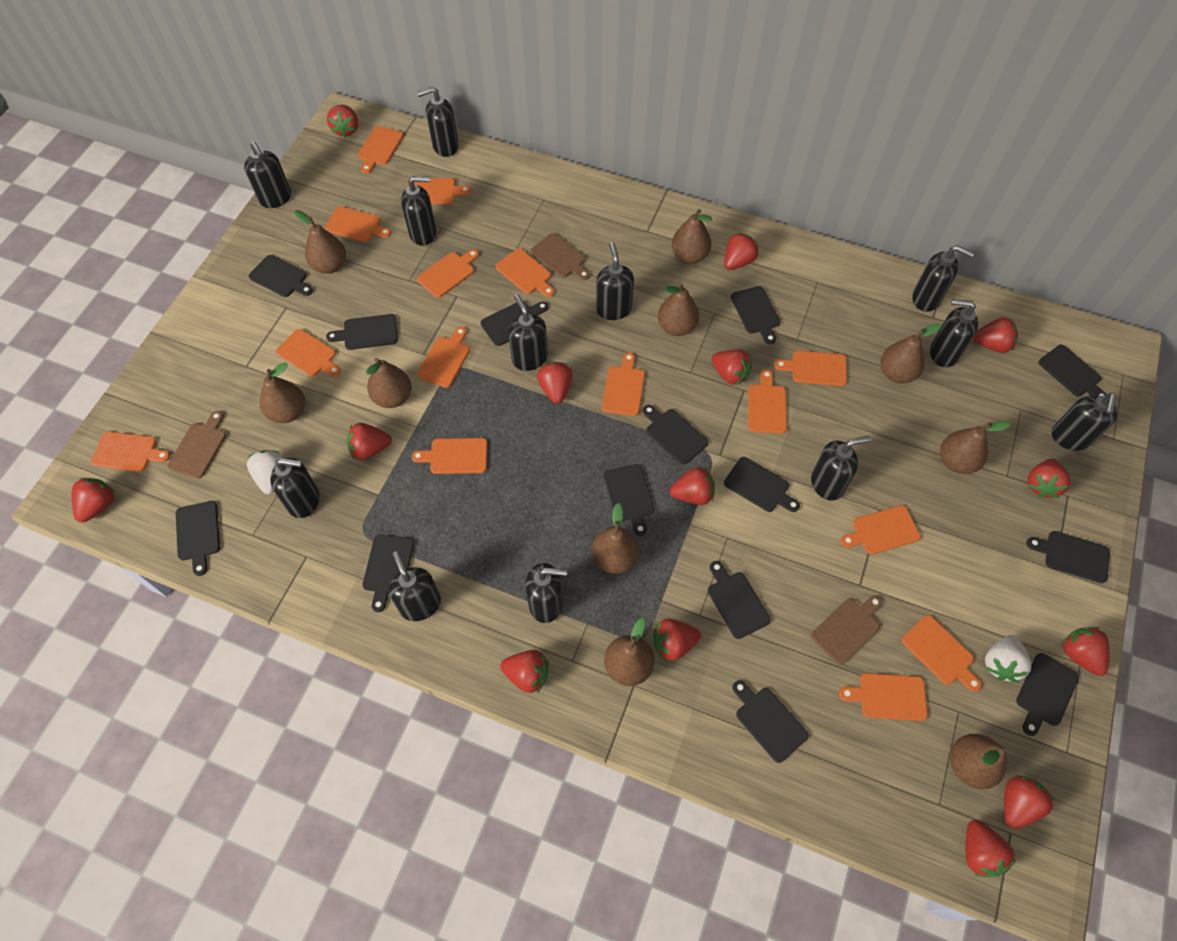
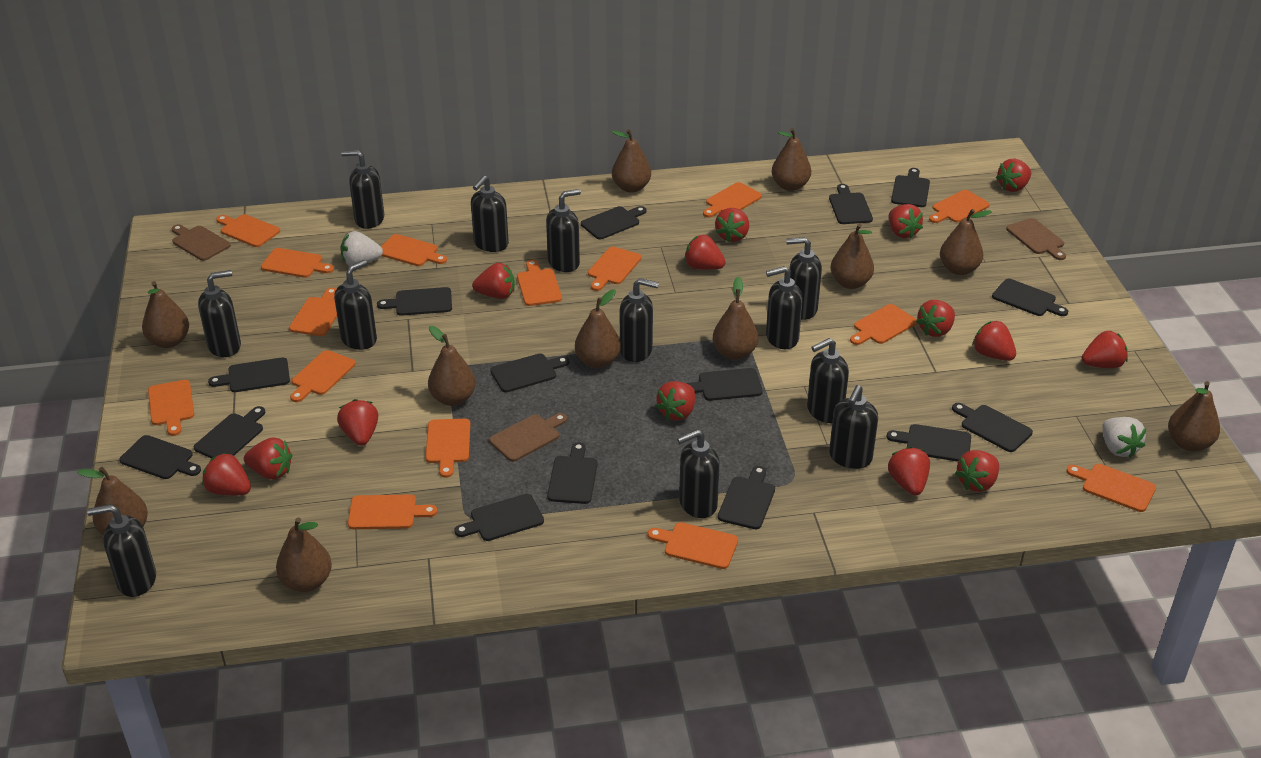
black cutting board: 14 -> 15
brown pear: 10 -> 11

